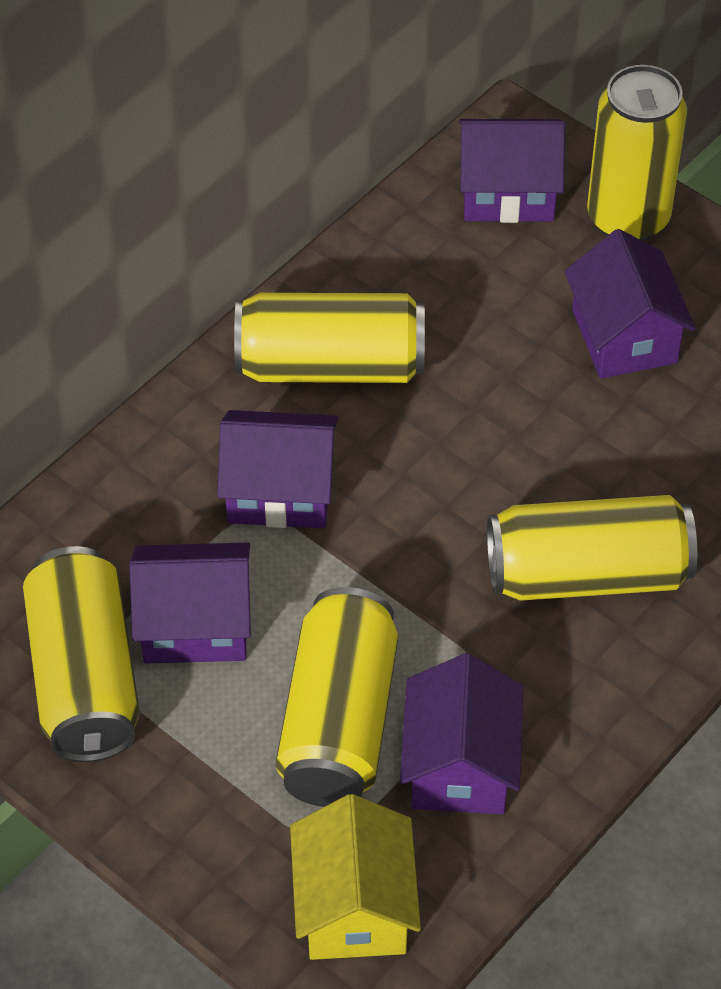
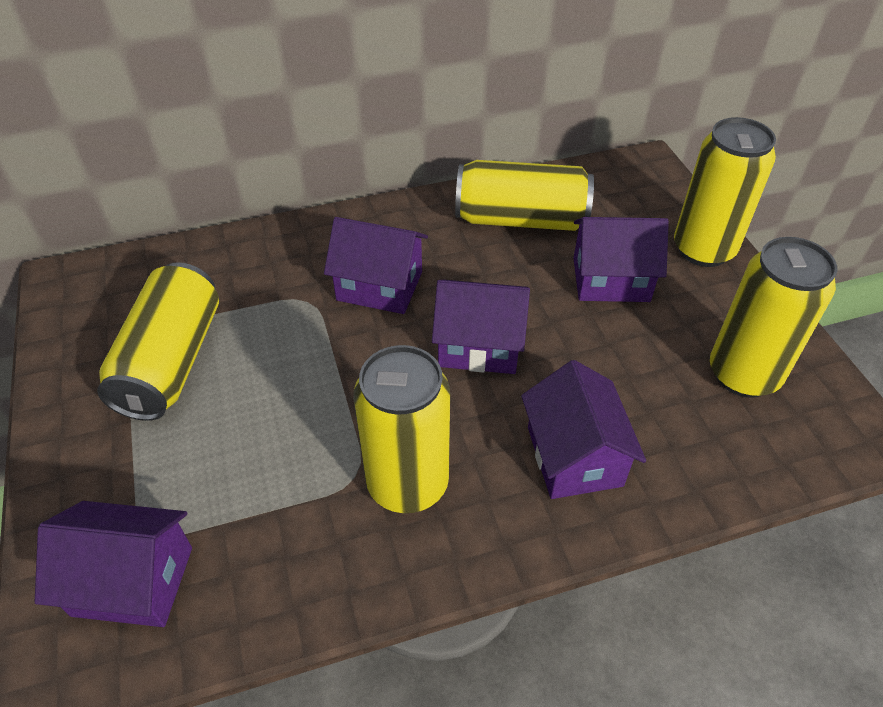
yellow house: 1 -> 0

